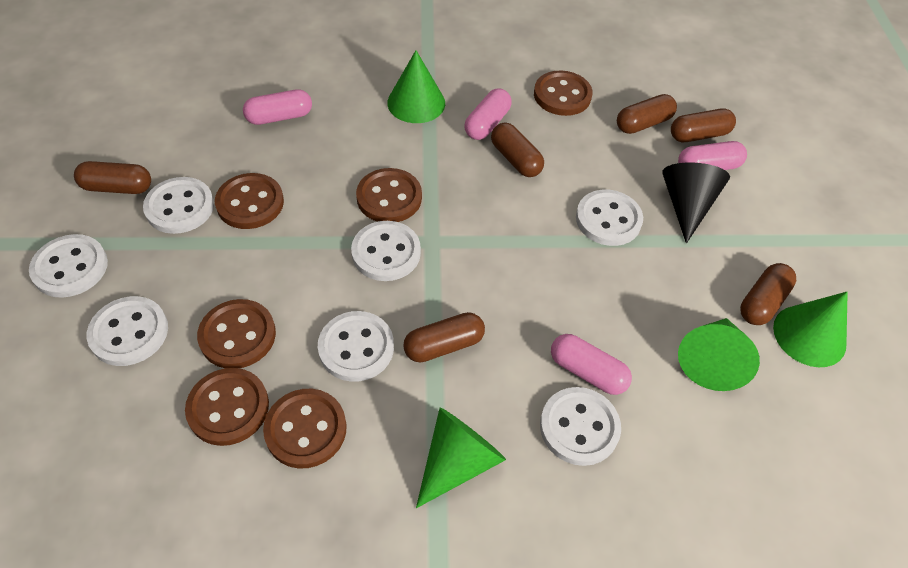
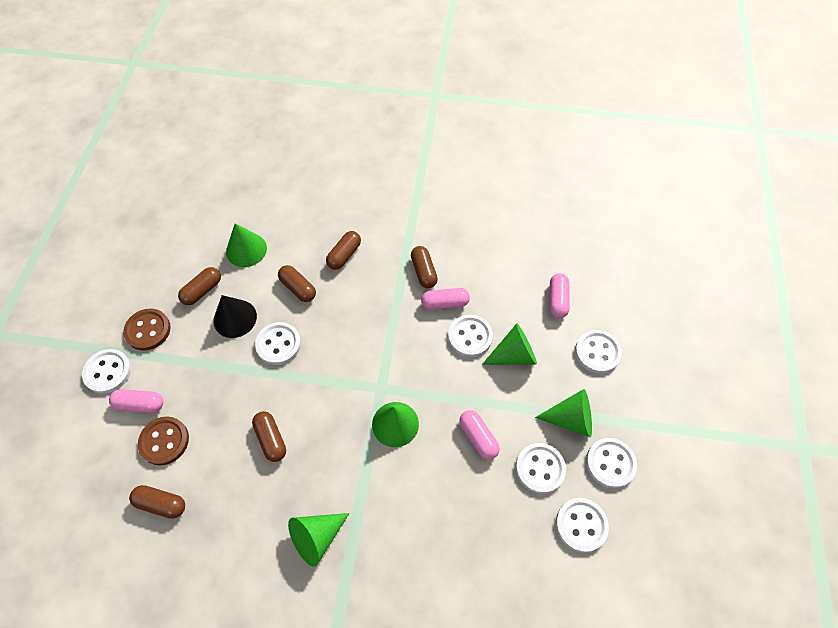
brown button: 6 -> 2
green cone: 4 -> 5

